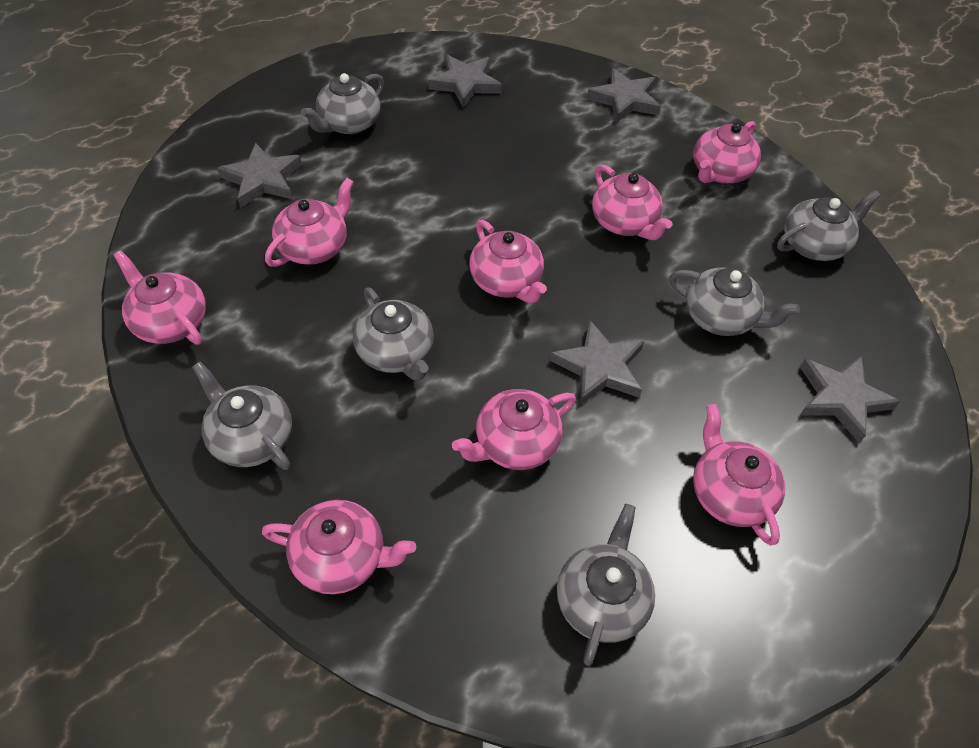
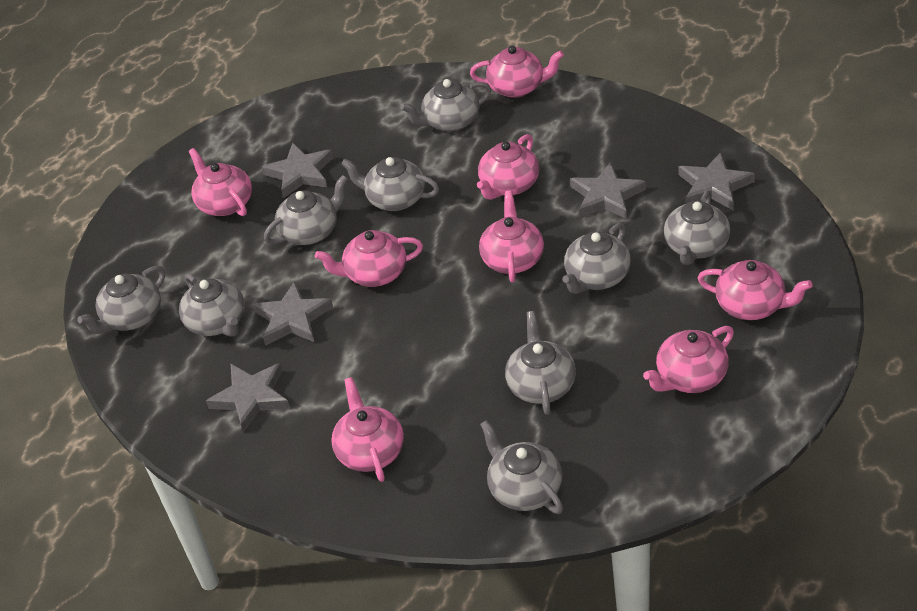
grey teapot: 6 -> 9

